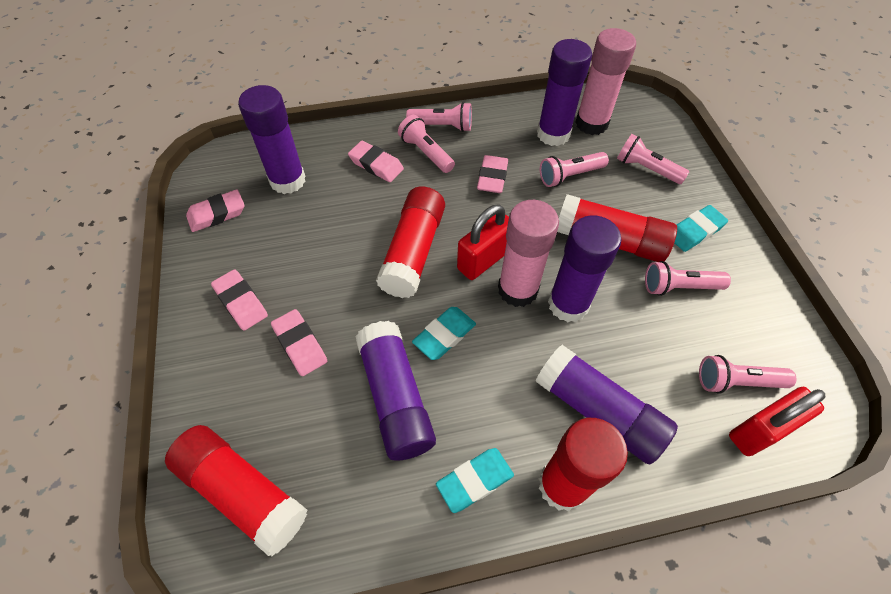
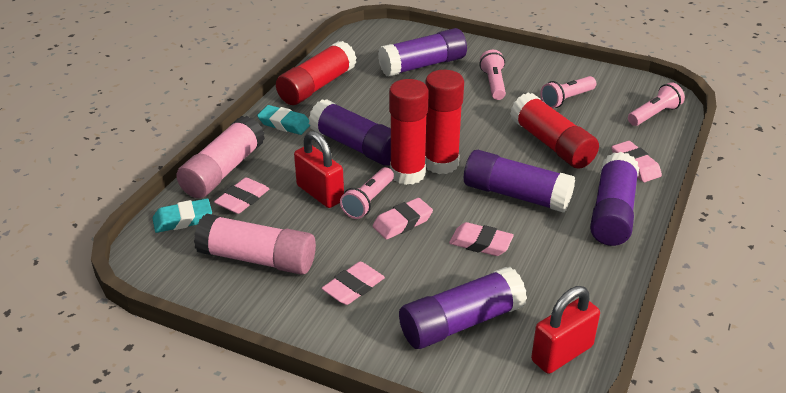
pink flashlight: 6 -> 4
turquoise eraser: 3 -> 2

